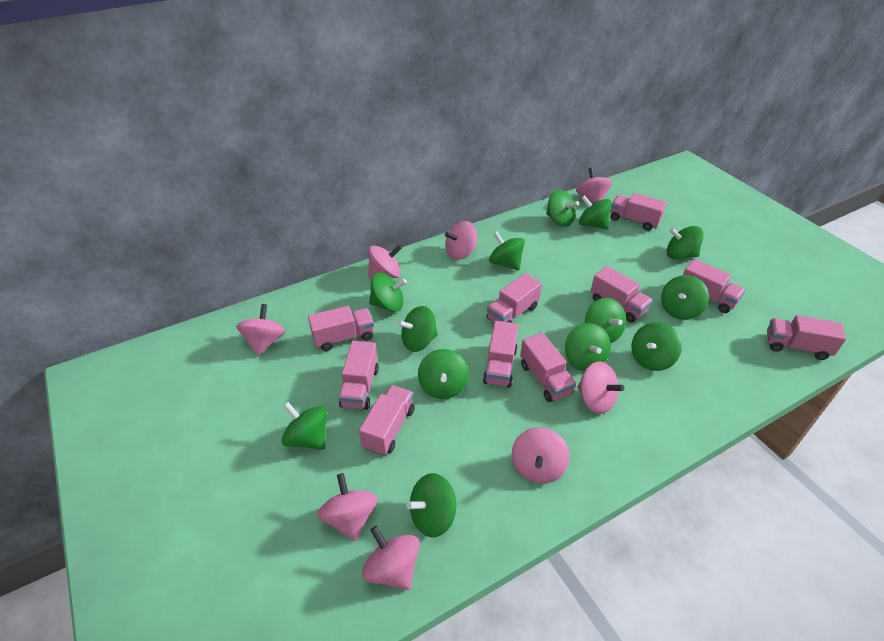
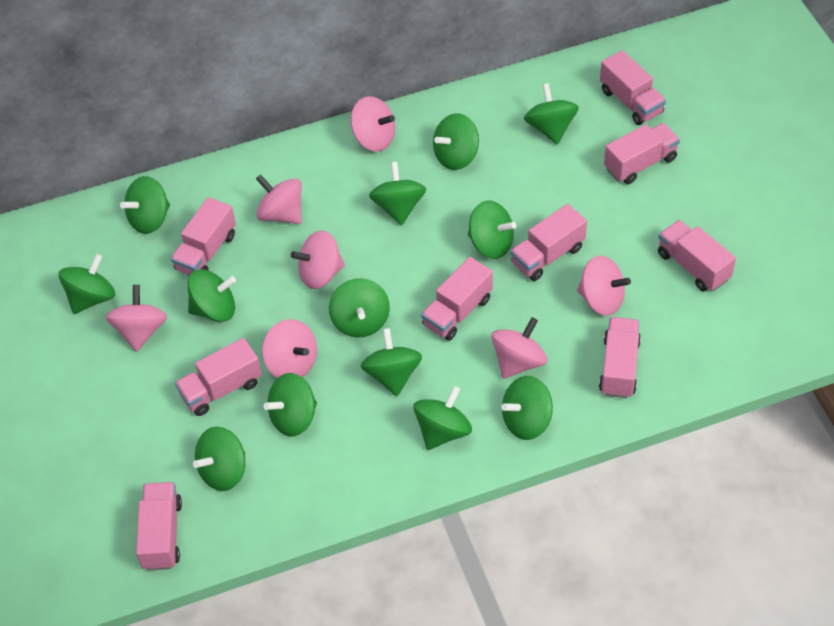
pink spinning top: 8 -> 7
pink truck: 10 -> 9

